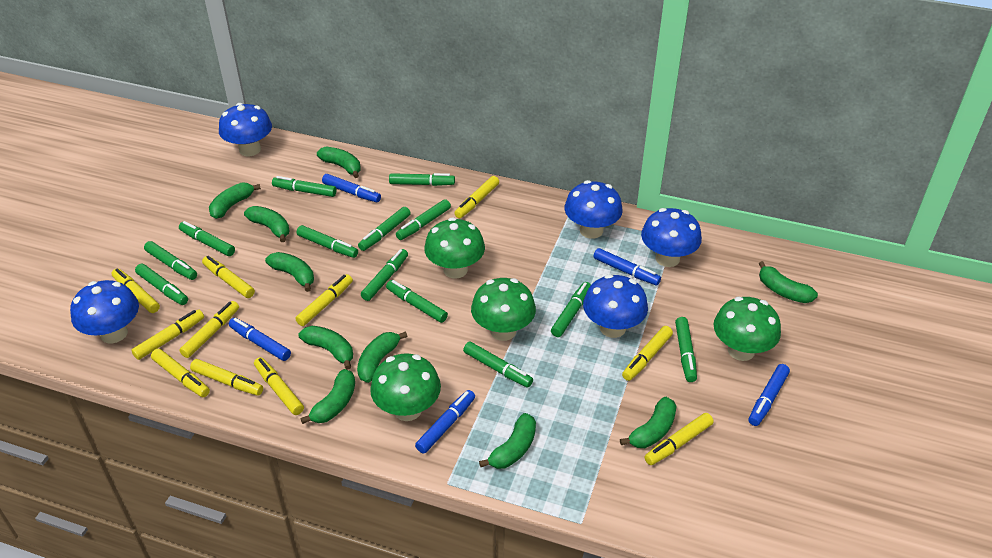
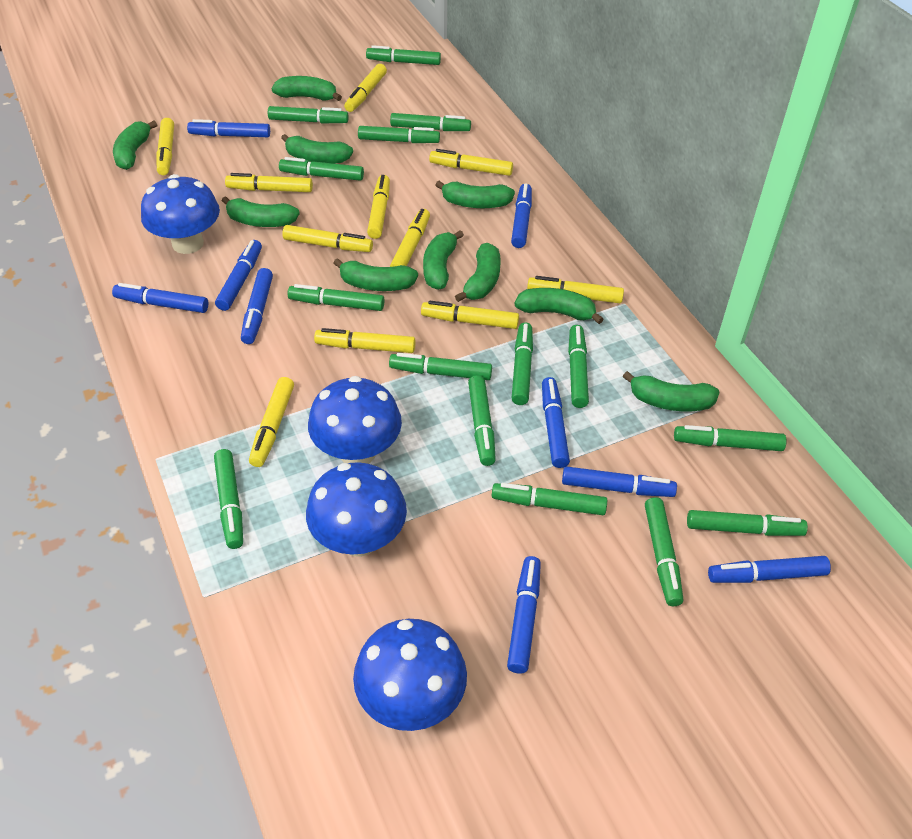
blue marker: 5 -> 9
blue mushroom: 5 -> 4
green marker: 13 -> 15
green mushroom: 4 -> 0

